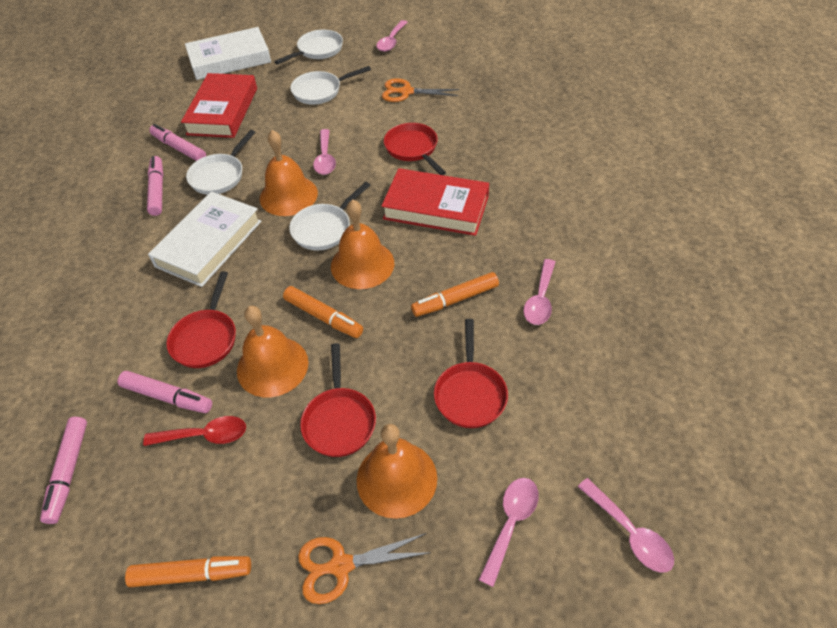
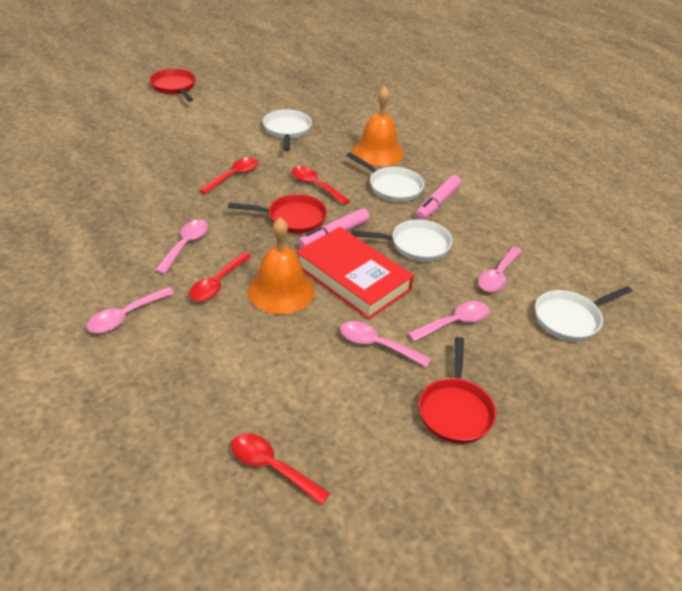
orange bell: 4 -> 2
orange marker: 3 -> 0
orange scissors: 2 -> 0
pink marker: 4 -> 2
red book: 2 -> 1
red pan: 4 -> 3
red spoon: 1 -> 4
white book: 2 -> 0

